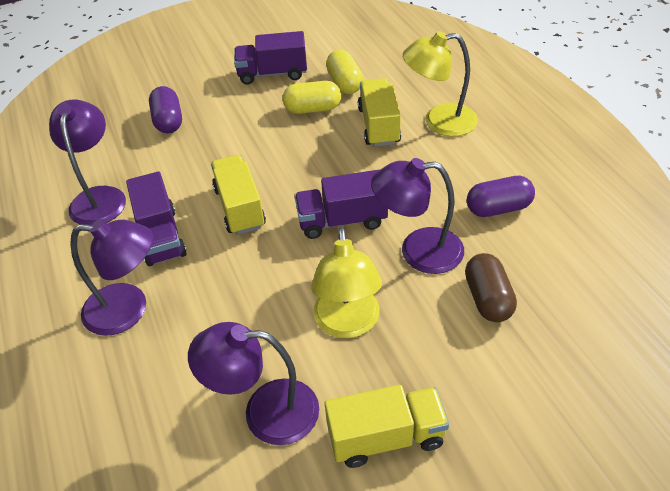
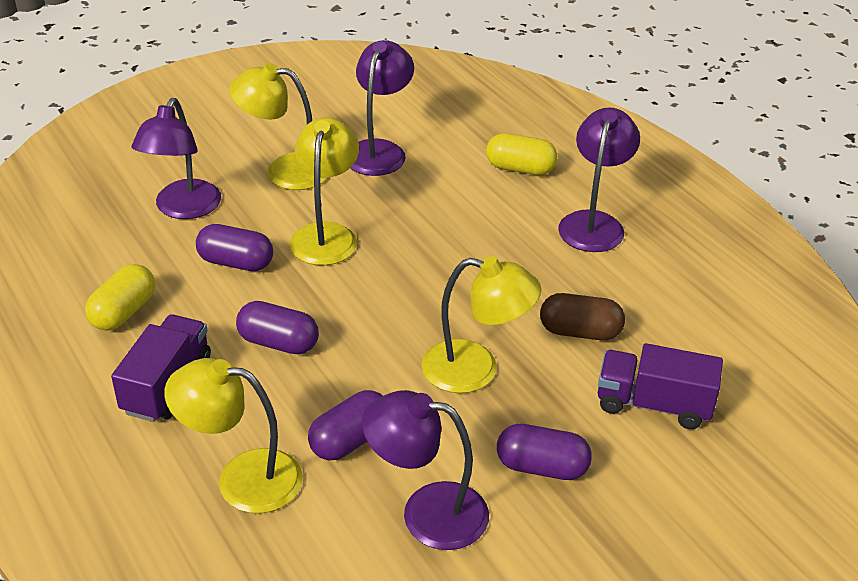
purple capsule: 2 -> 4
purple truck: 3 -> 2
yellow lamp: 2 -> 4
yellow truck: 3 -> 0

